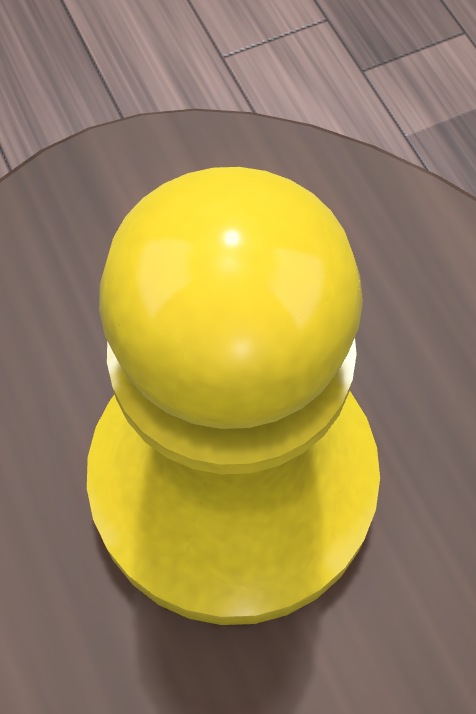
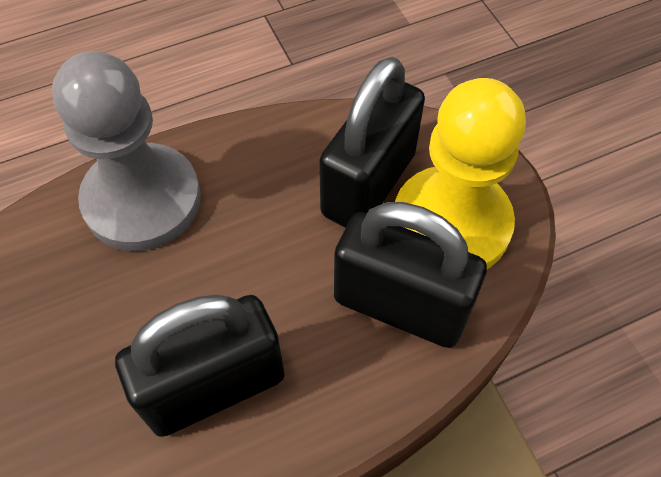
black padlock: 0 -> 3
grey pawn: 0 -> 1

